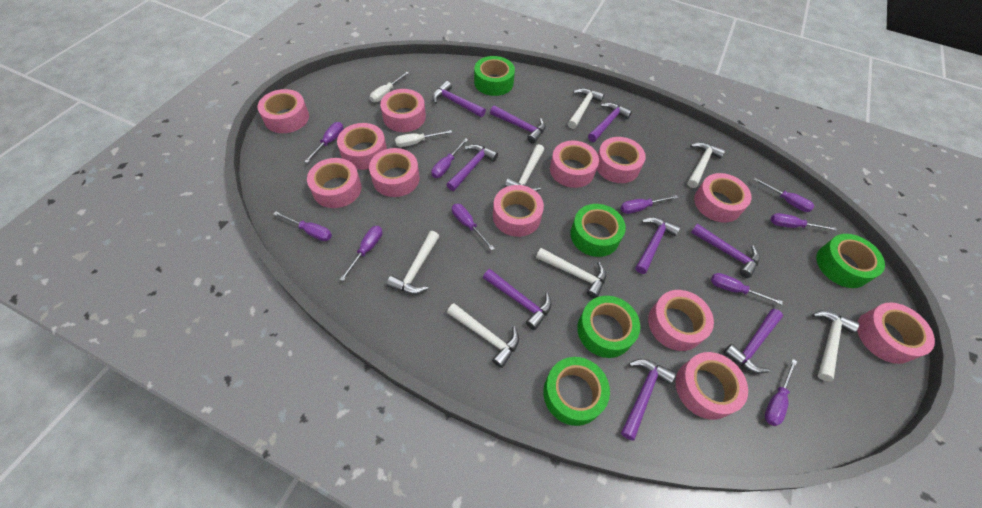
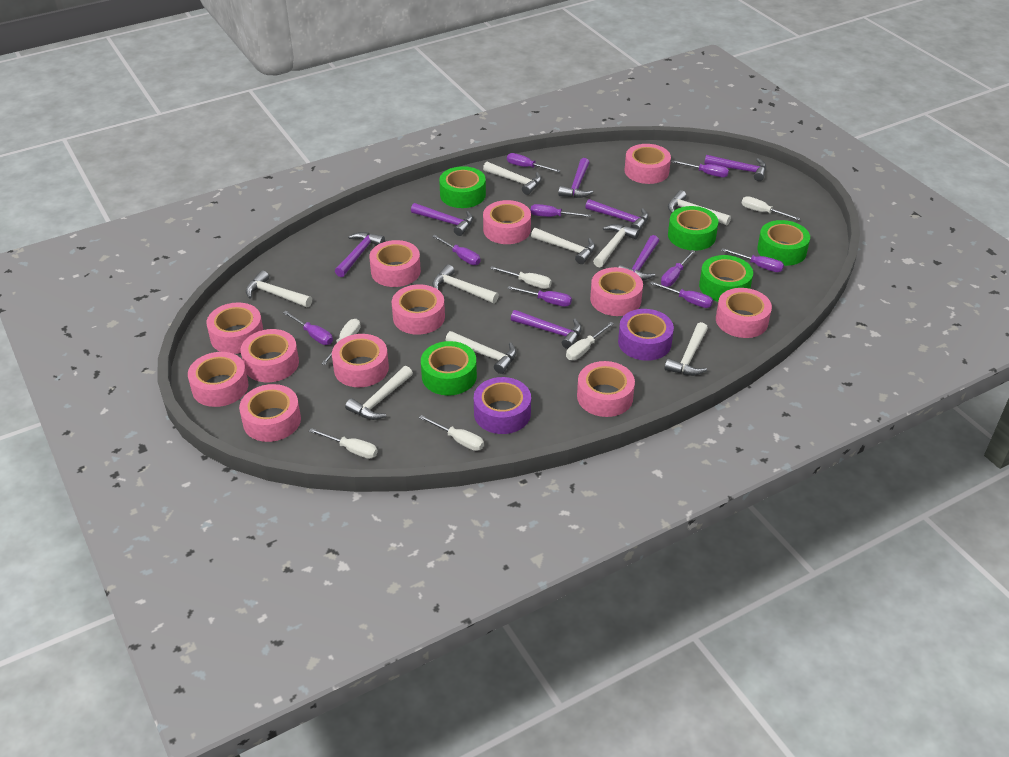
purple hammer: 9 -> 7
purple screwdriver: 10 -> 9
purple tape: 0 -> 2
white hammer: 7 -> 9
white screwdriver: 2 -> 6

